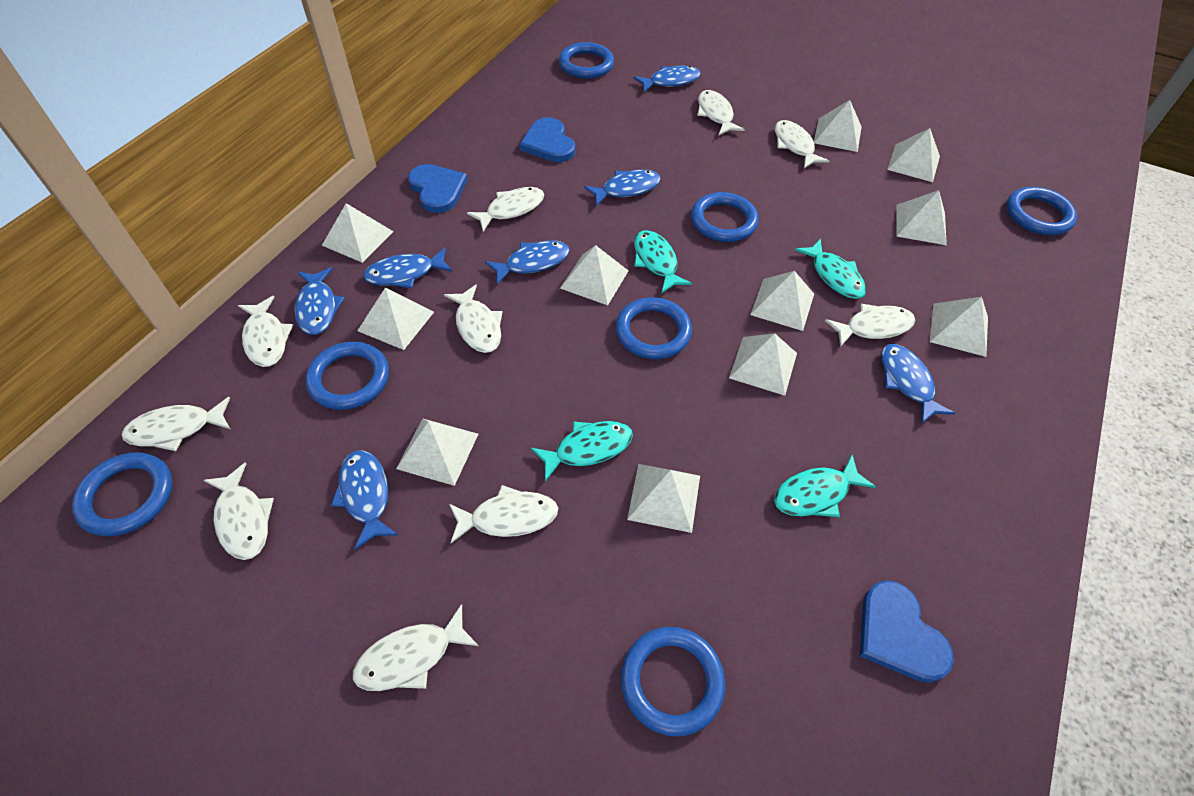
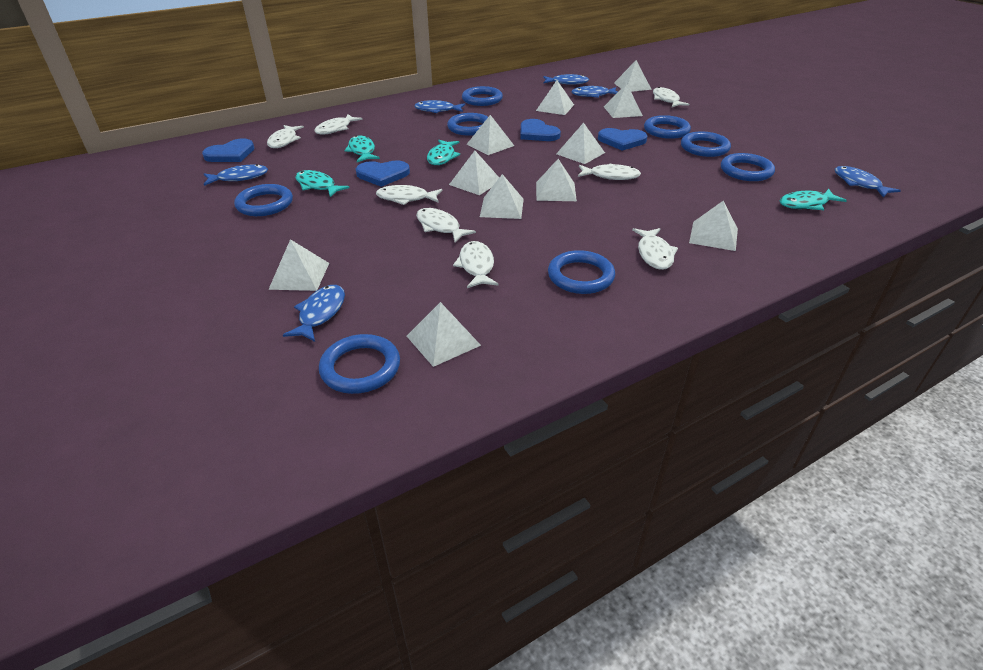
blue fish: 7 -> 6
blue heart: 3 -> 4
blue ring: 7 -> 8
white fish: 10 -> 8

